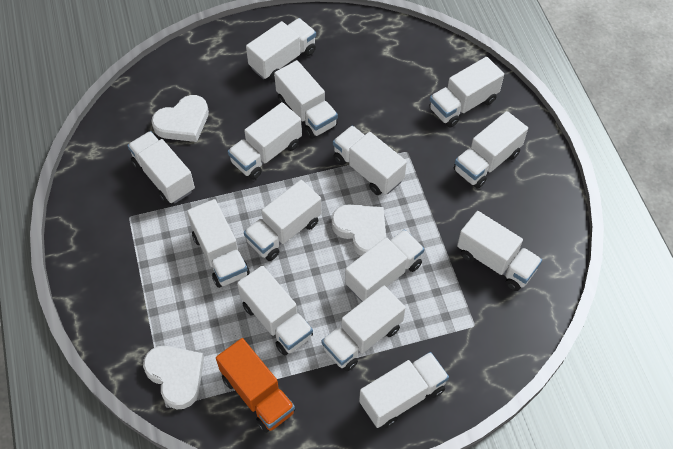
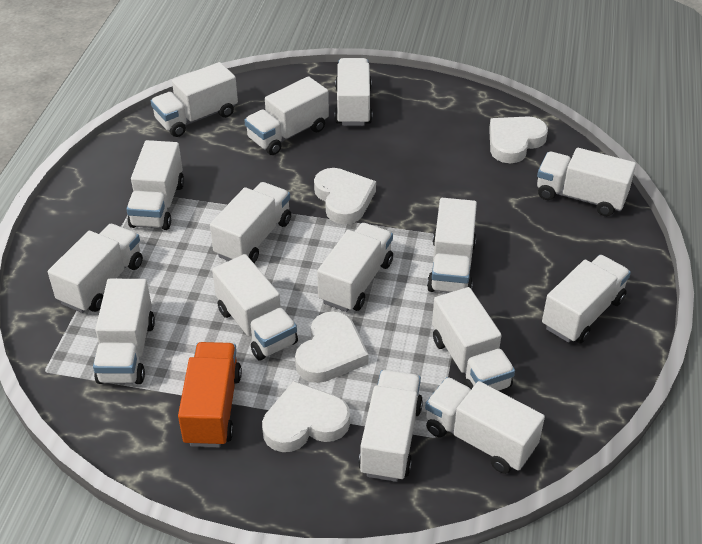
white heart: 3 -> 4
white truck: 14 -> 15

